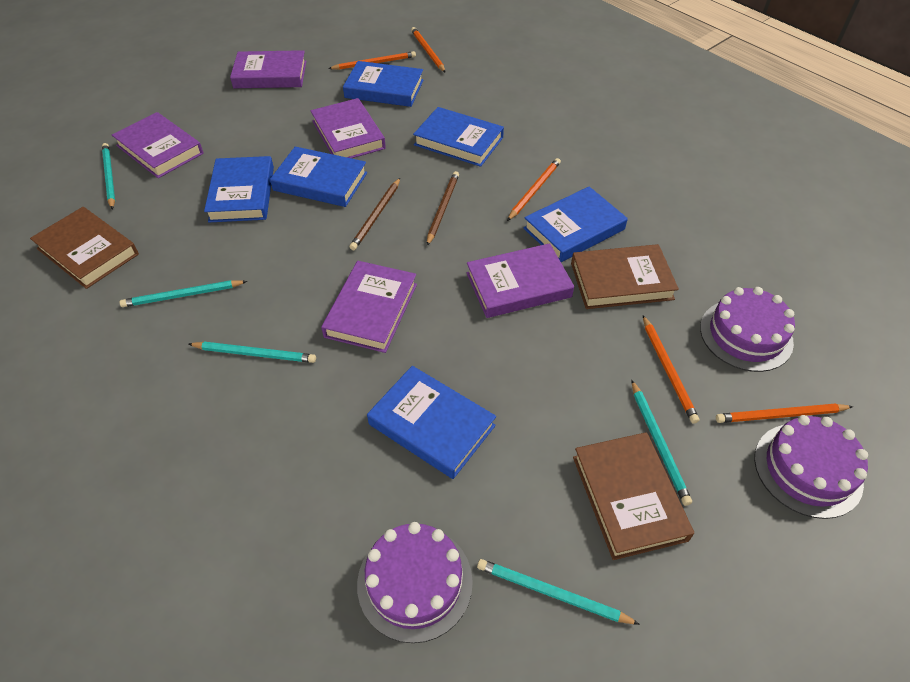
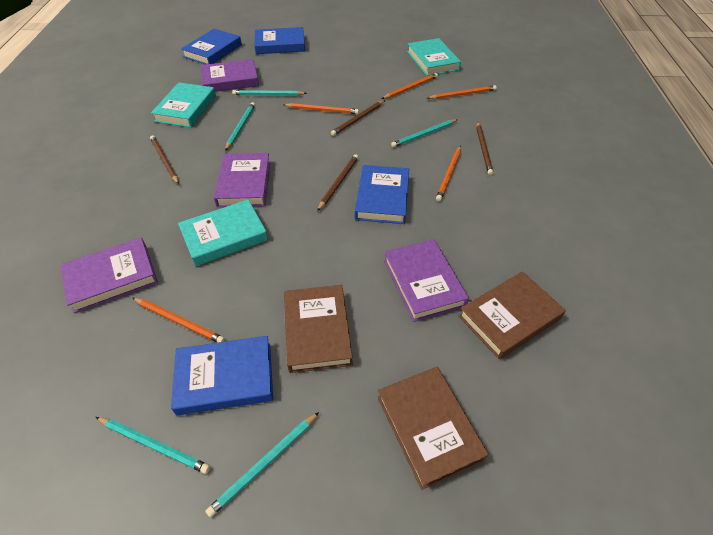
blue book: 6 -> 4
brown pencil: 2 -> 4
purple book: 5 -> 4
purple cake: 3 -> 0
turquoise book: 0 -> 3

